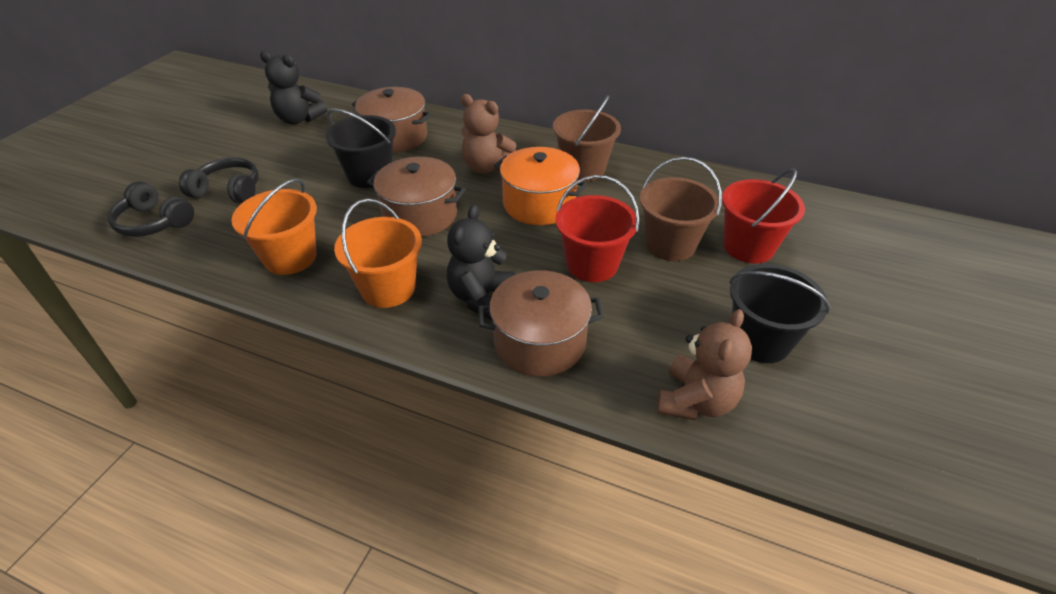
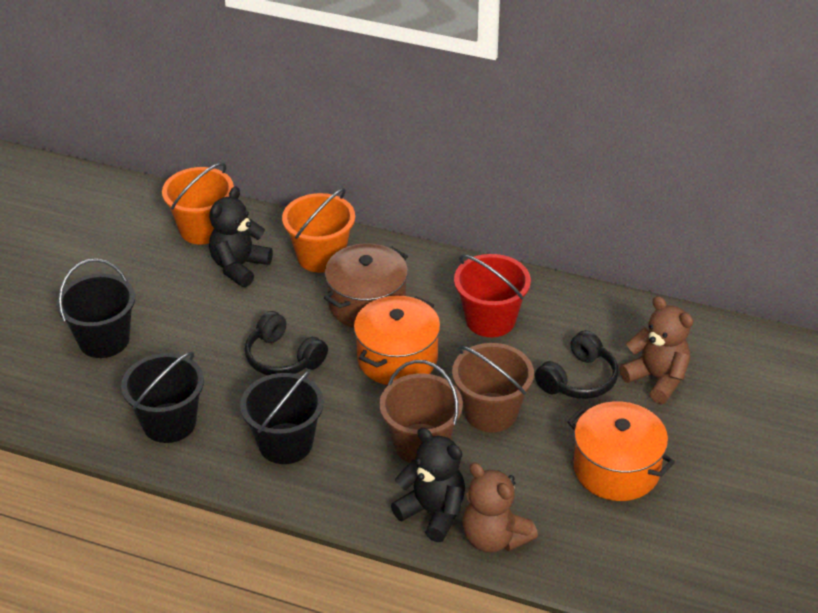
black bucket: 2 -> 3
brown pot: 3 -> 1
orange pot: 1 -> 2
red bucket: 2 -> 1

